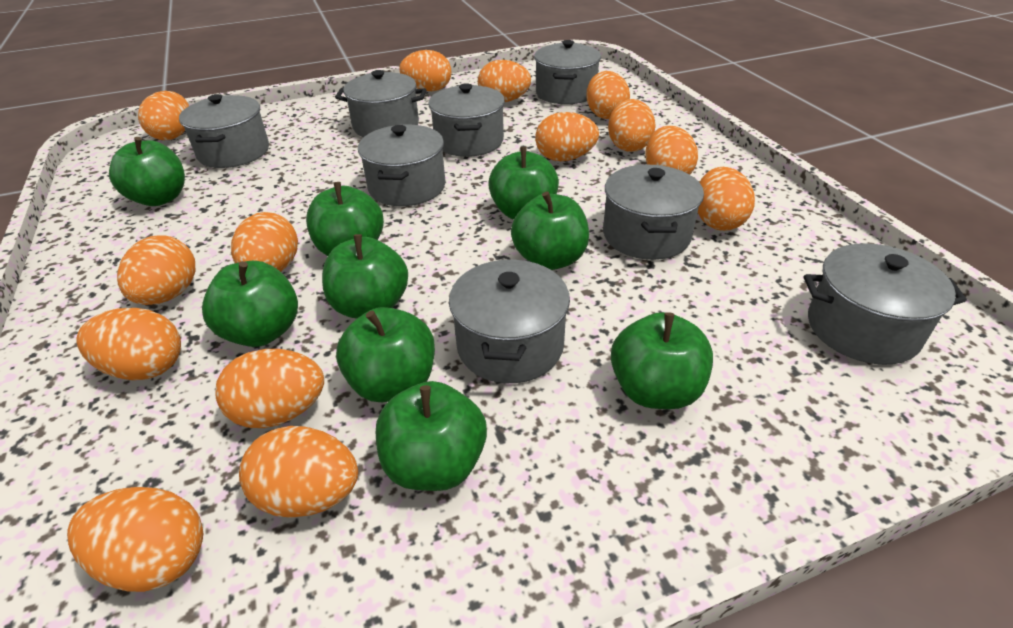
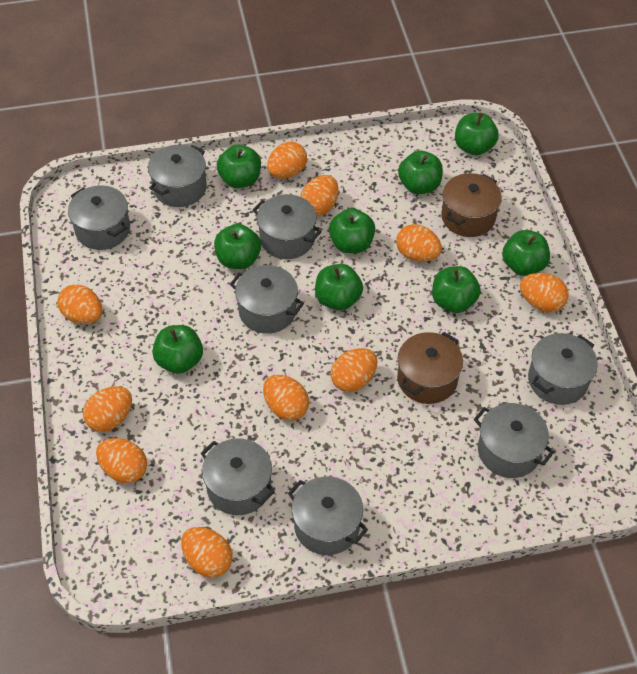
brown pot: 0 -> 2
orange egg: 14 -> 10

